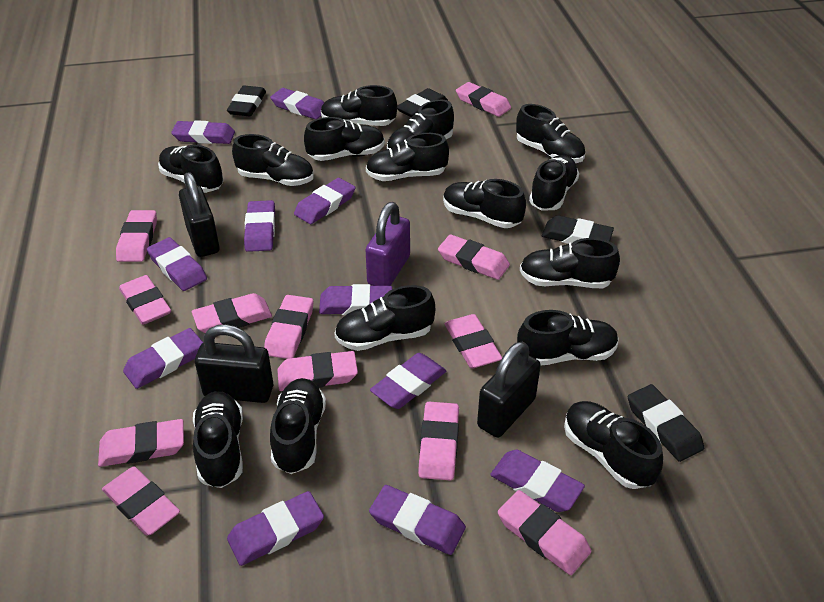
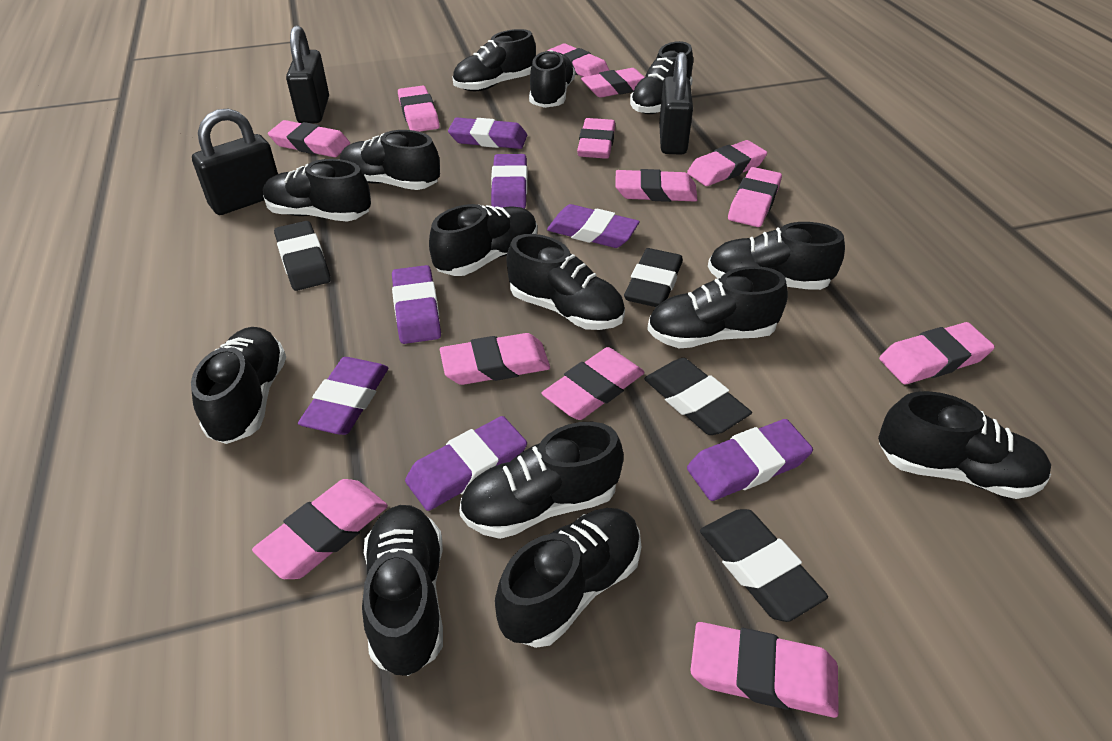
black shoe: 15 -> 14
pink eraser: 12 -> 13
purple eraser: 11 -> 7
purple padlock: 1 -> 0

